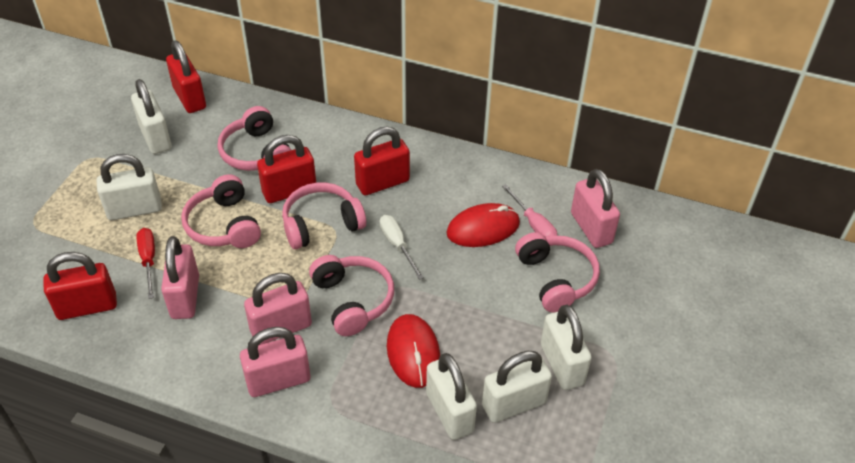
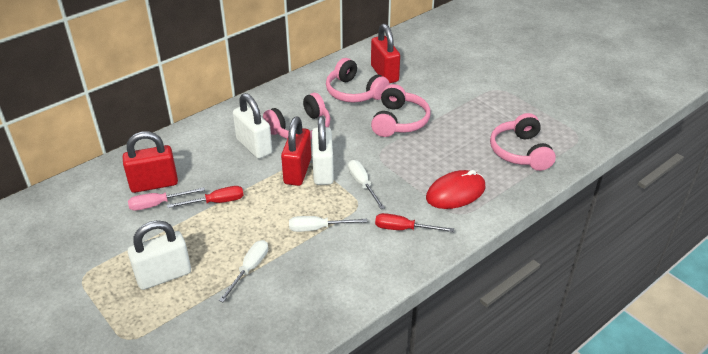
pink headphones: 5 -> 4
pink padlock: 4 -> 0
red mouse: 2 -> 1
red padlock: 4 -> 3
red screwdriver: 1 -> 2
white padlock: 5 -> 3
white screwdriver: 1 -> 3

